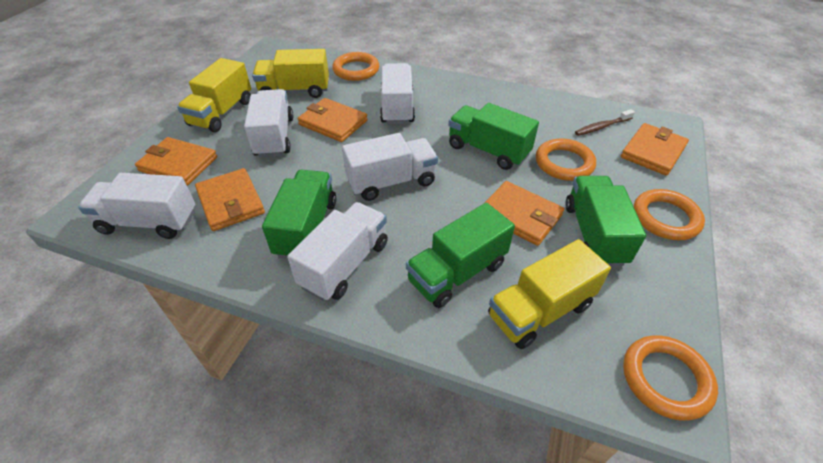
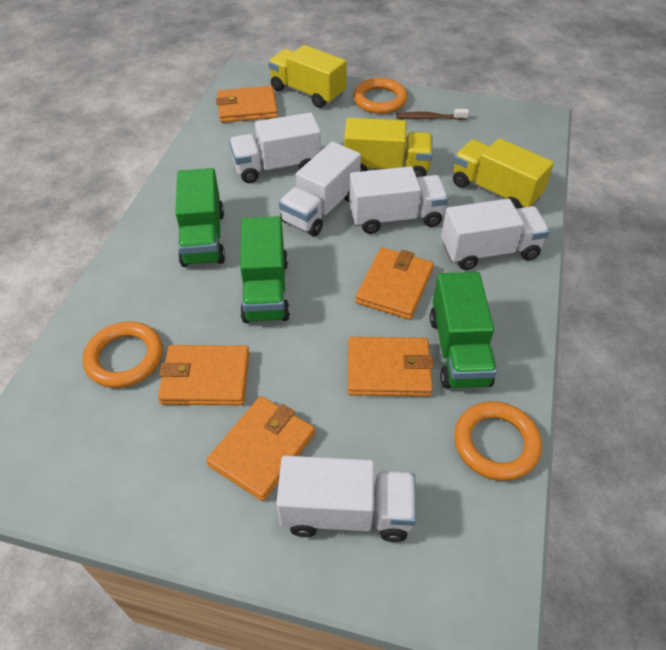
green truck: 4 -> 3
orange ring: 4 -> 3

